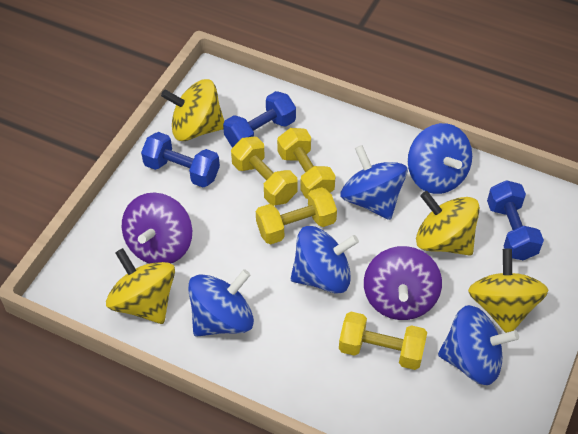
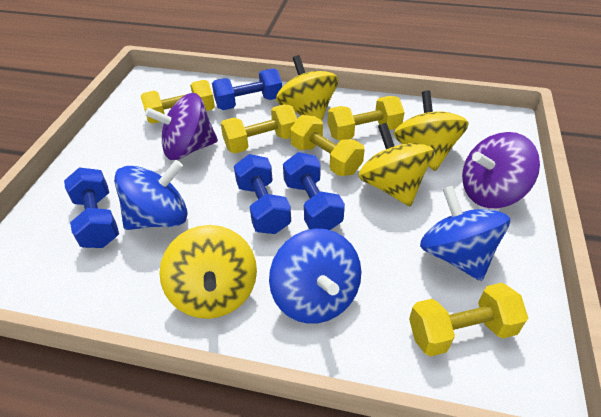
blue dumbbell: 3 -> 4
blue spinning top: 5 -> 3
yellow dumbbell: 4 -> 5

